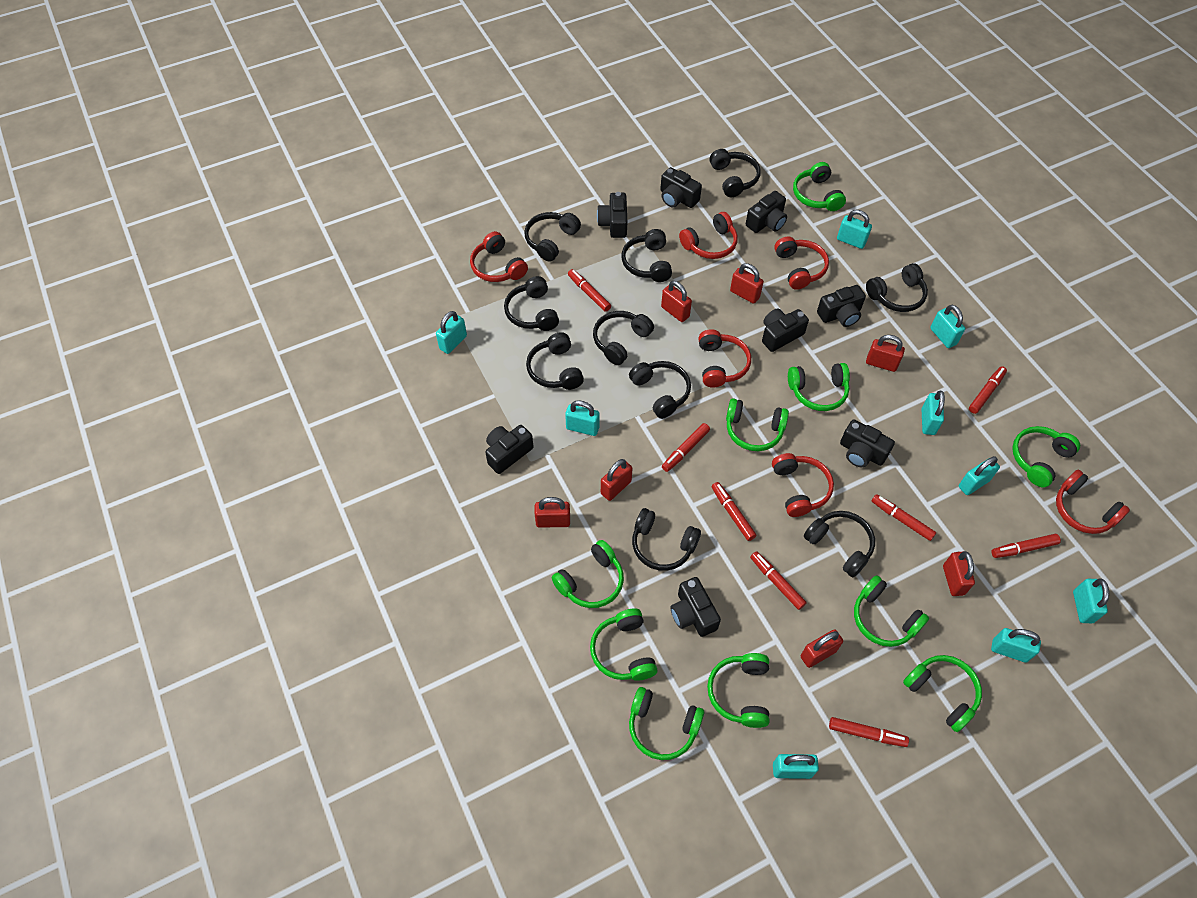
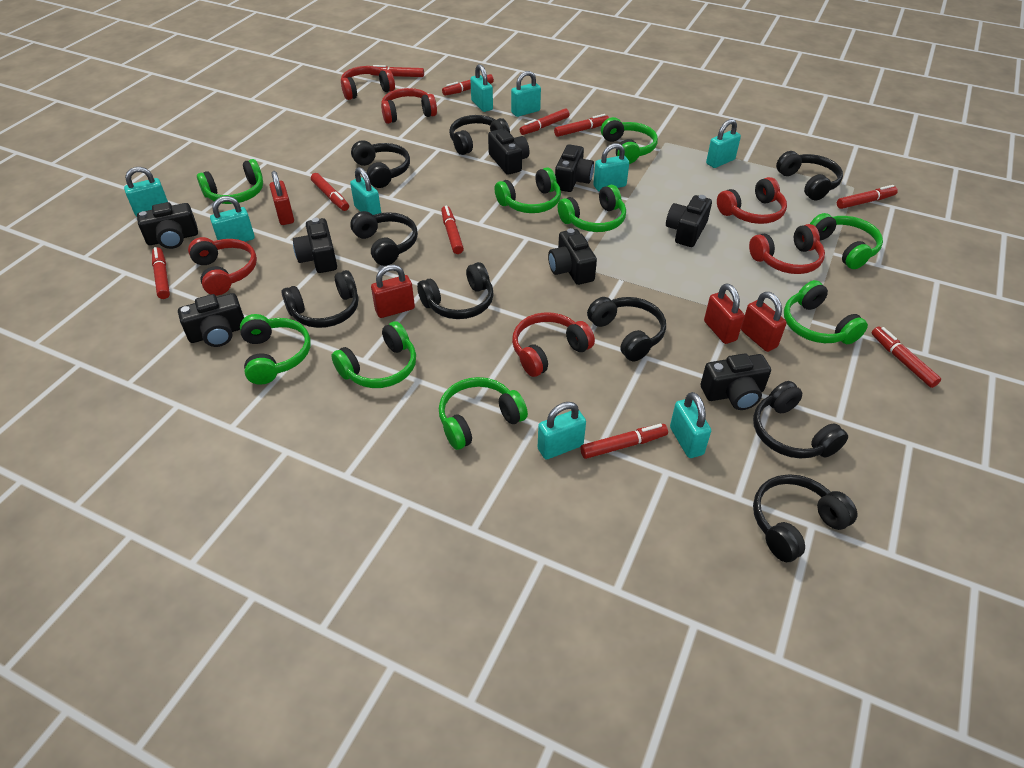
black headphones: 10 -> 9
green headphones: 10 -> 9
red marker: 8 -> 10
red padlock: 7 -> 4

